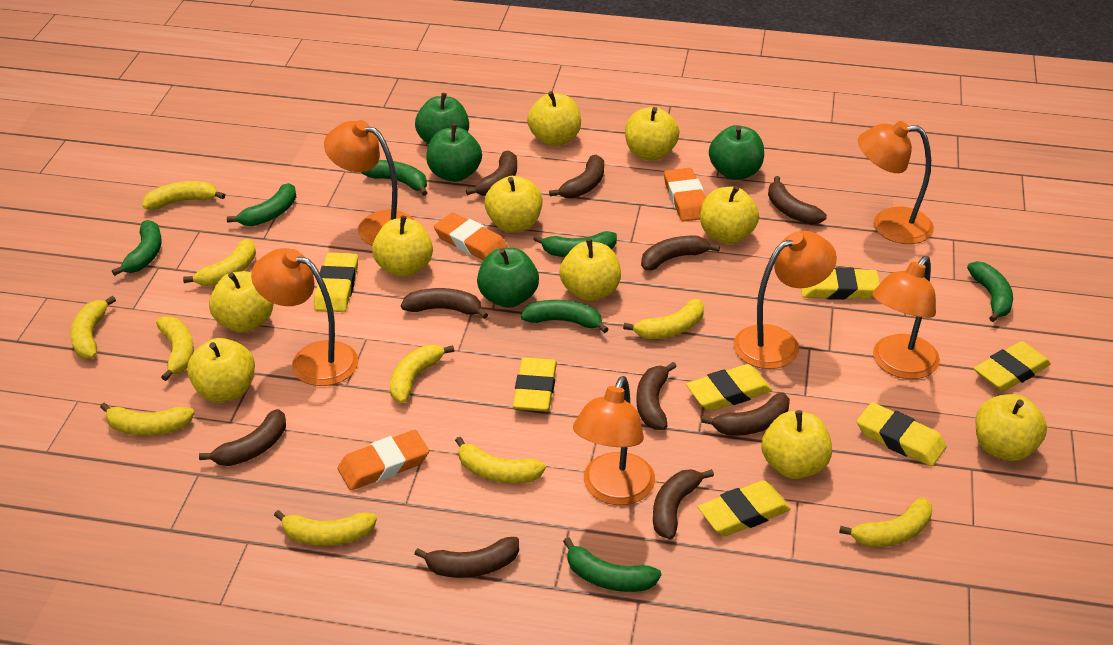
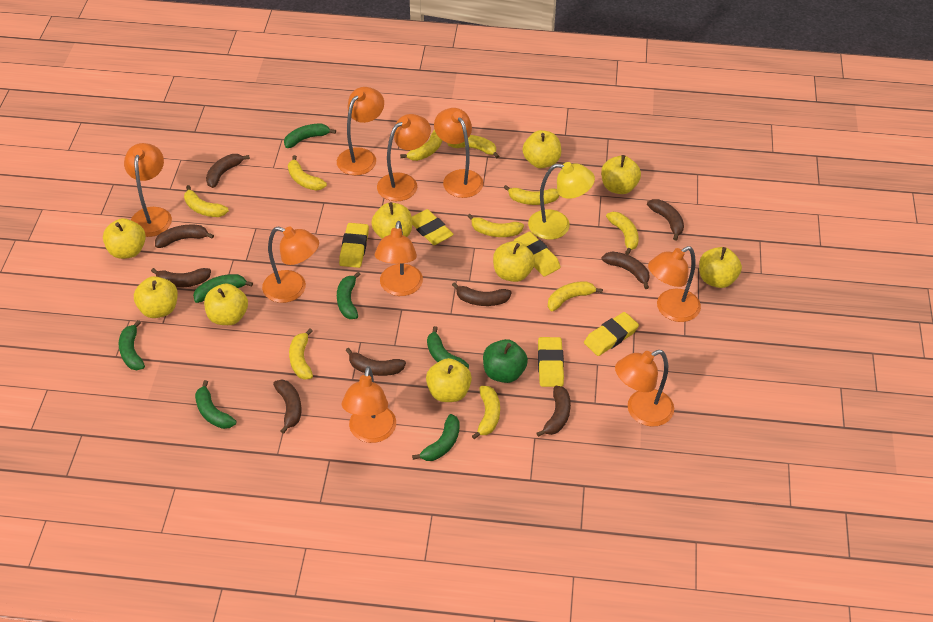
brown banana: 10 -> 9
green apple: 4 -> 1
orange eraser: 3 -> 0
orange lamp: 6 -> 9
yellow apple: 10 -> 9
yellow eraser: 7 -> 5
yellow lamp: 0 -> 1

